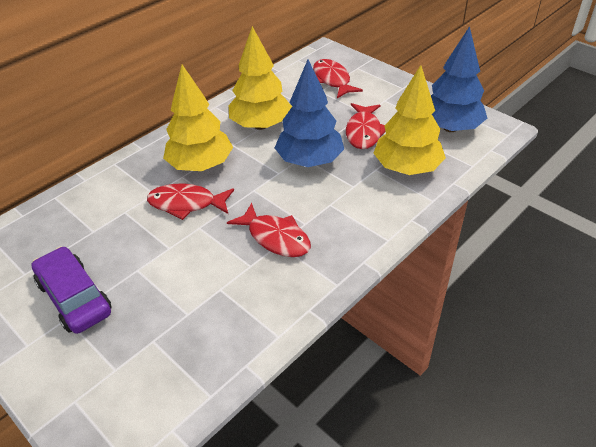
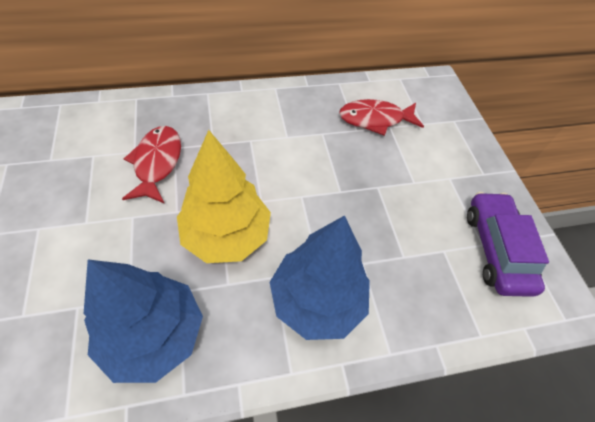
red fish: 4 -> 2
yellow tree: 3 -> 1

